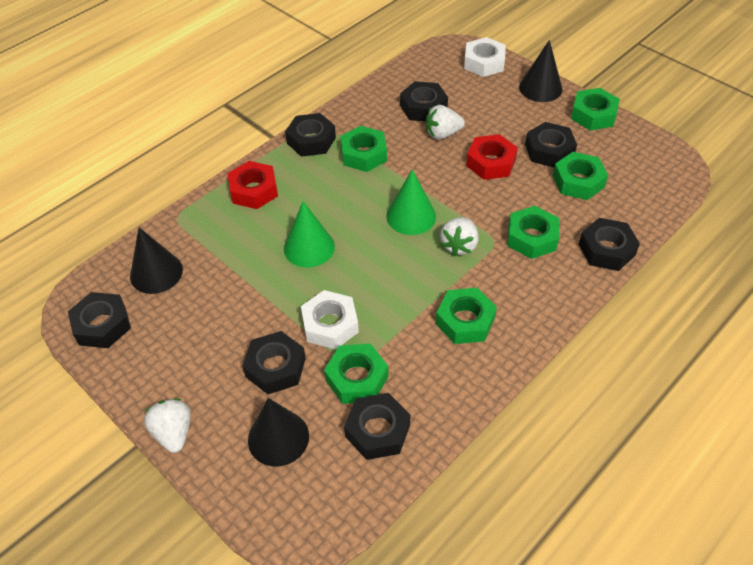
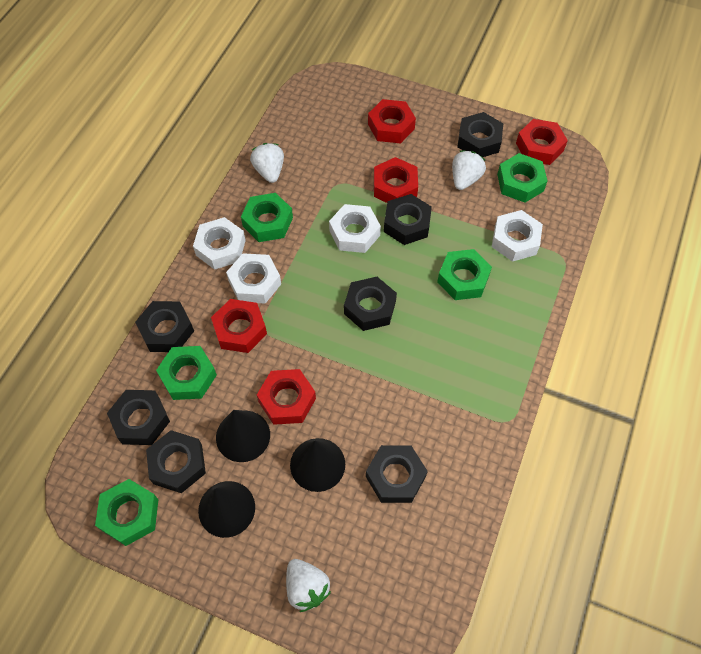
green cone: 2 -> 0
green nut: 6 -> 5
red nut: 2 -> 5
white nut: 2 -> 4

